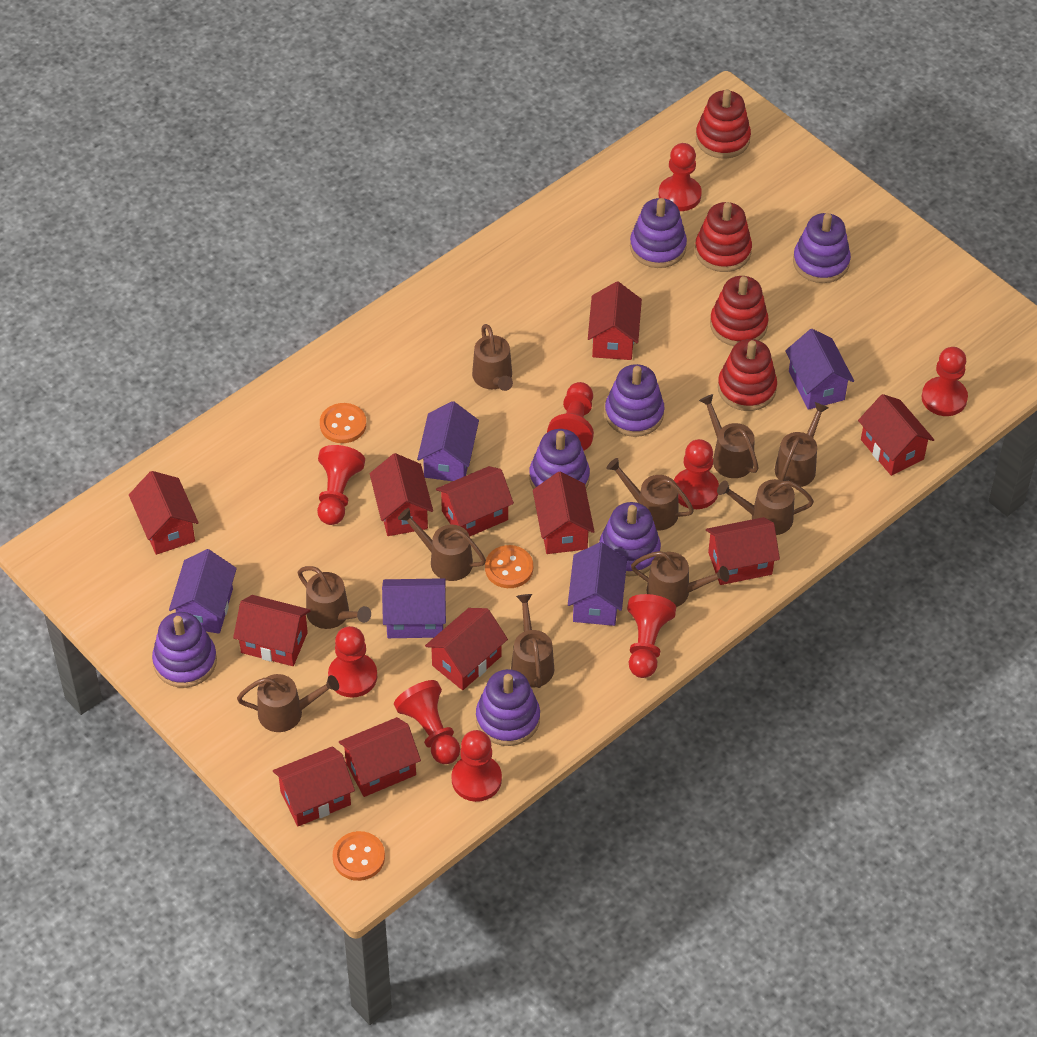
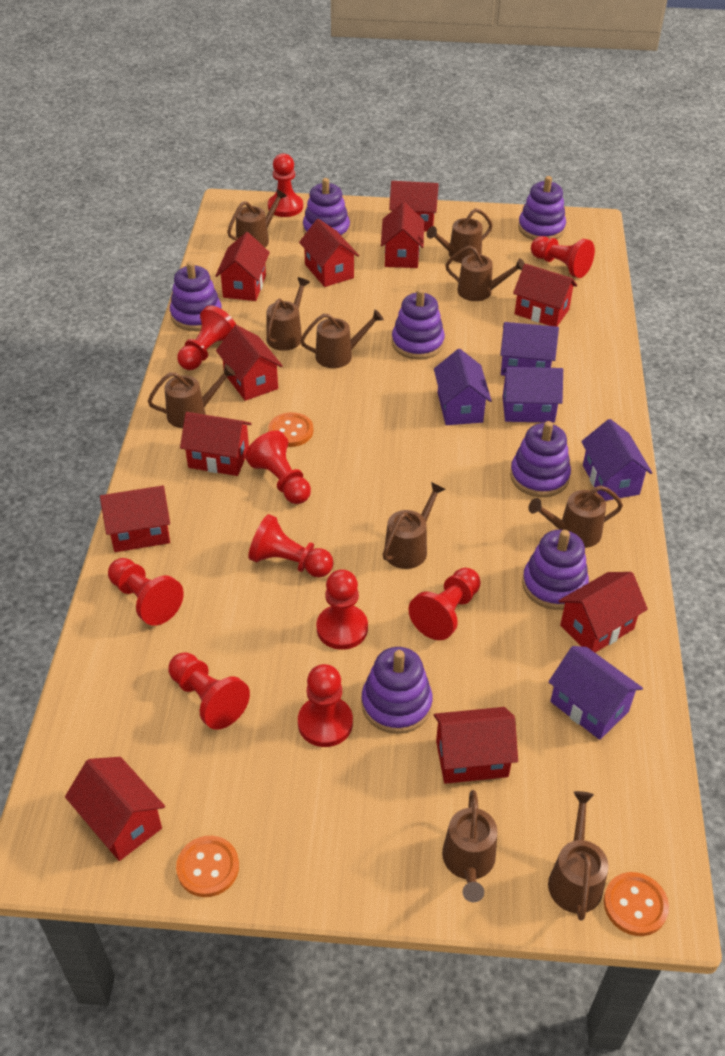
red pawn: 9 -> 10
red stacking toy: 4 -> 0

